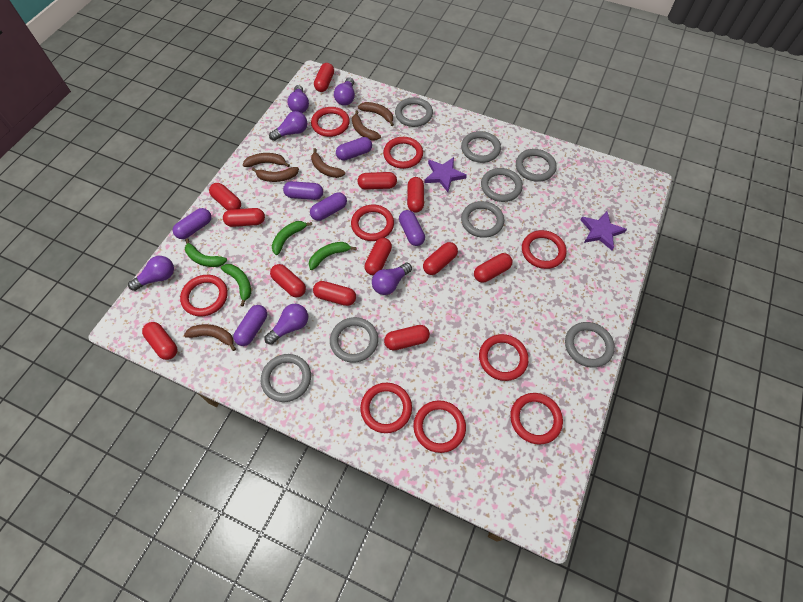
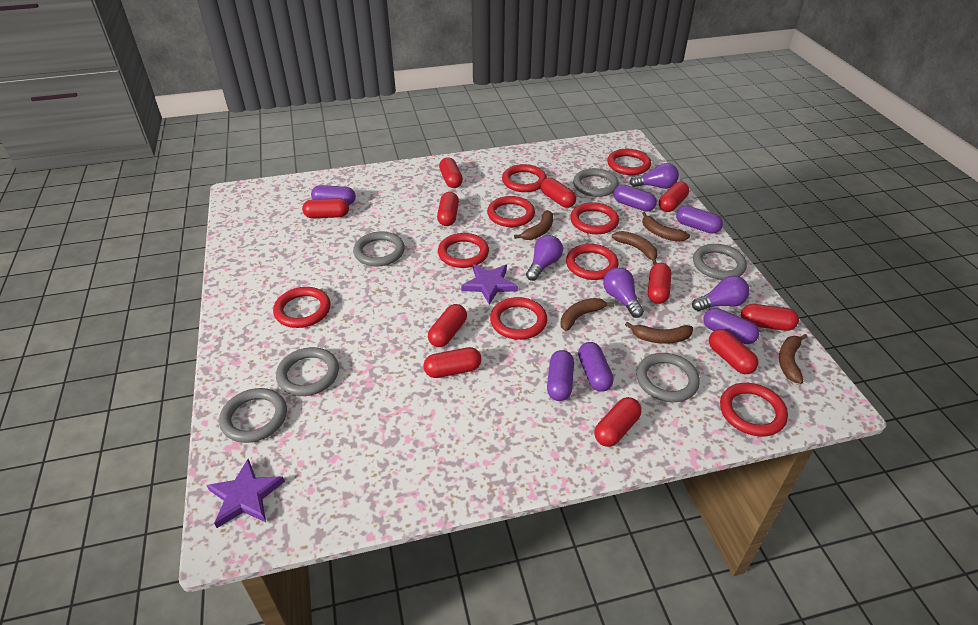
green banana: 4 -> 0
grey ring: 8 -> 6
purple light bulb: 6 -> 4
red capsule: 12 -> 11

